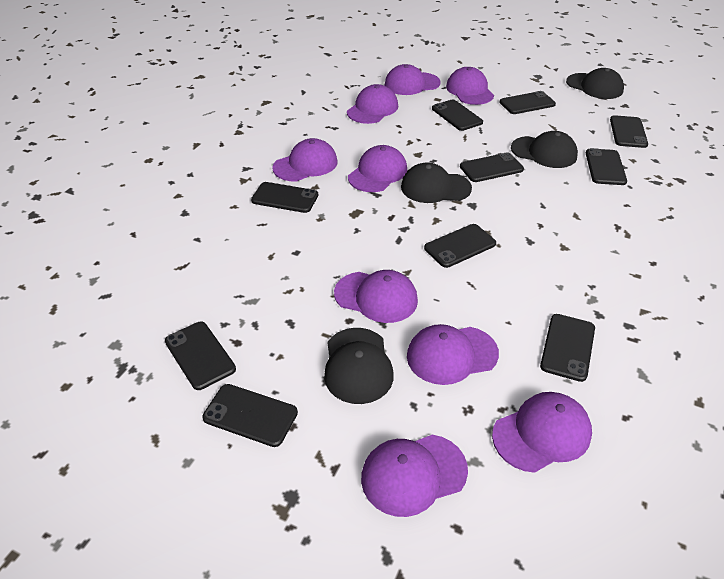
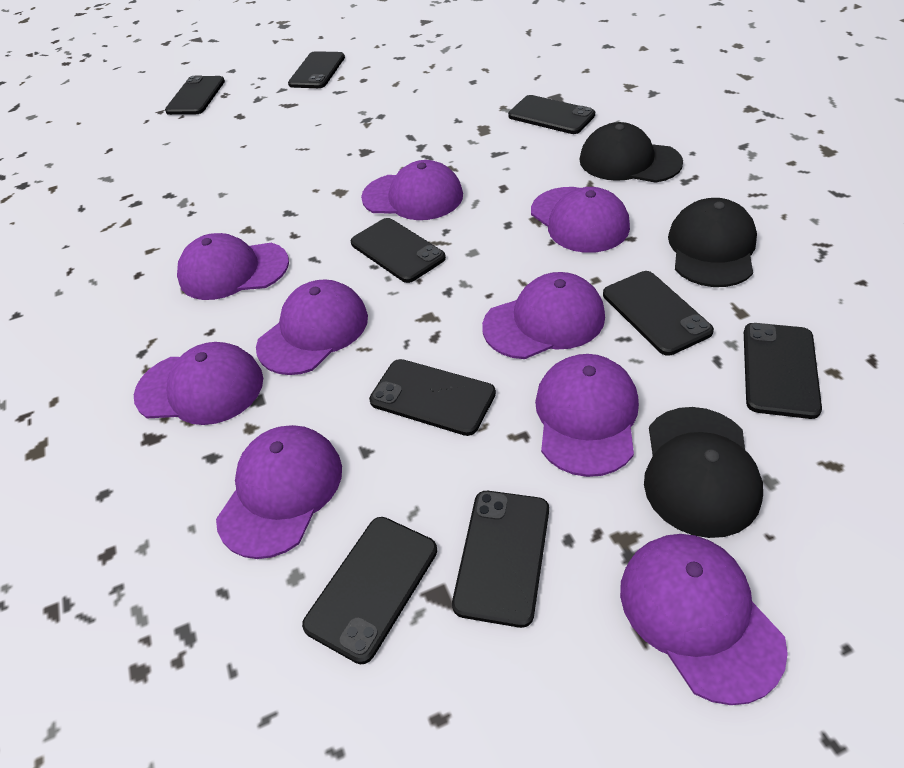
black cap: 4 -> 3
black phone: 10 -> 9

